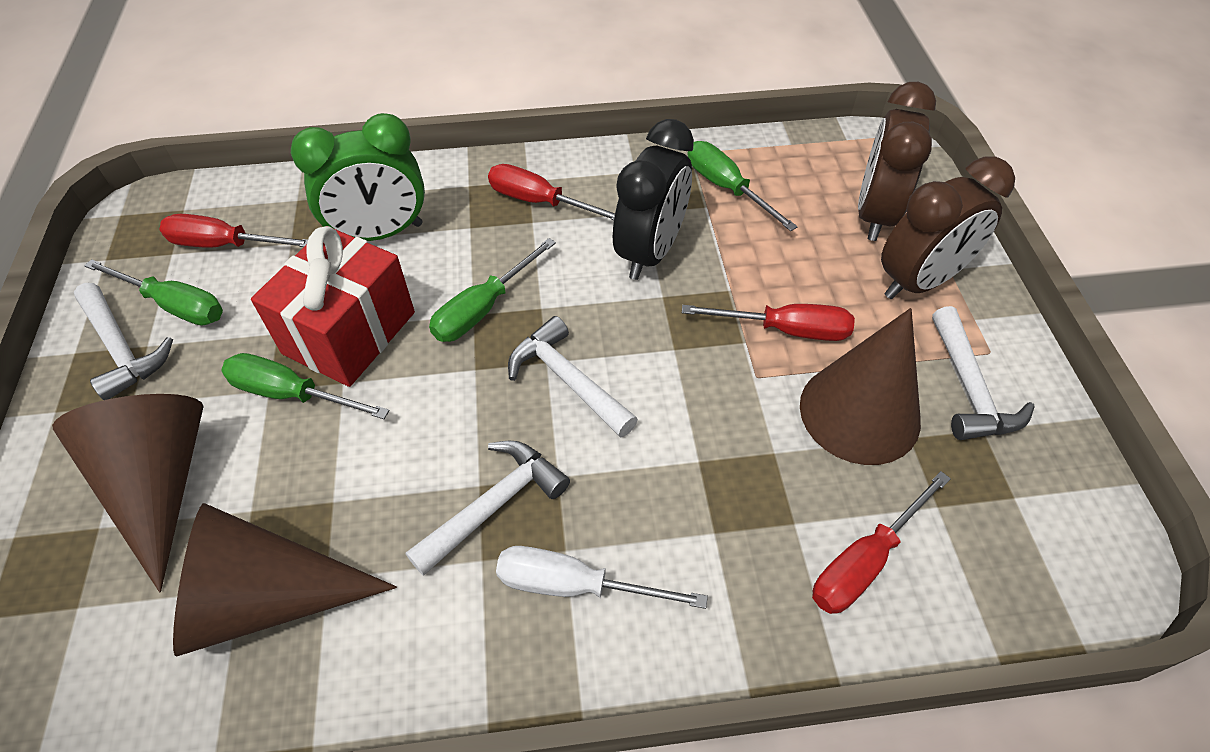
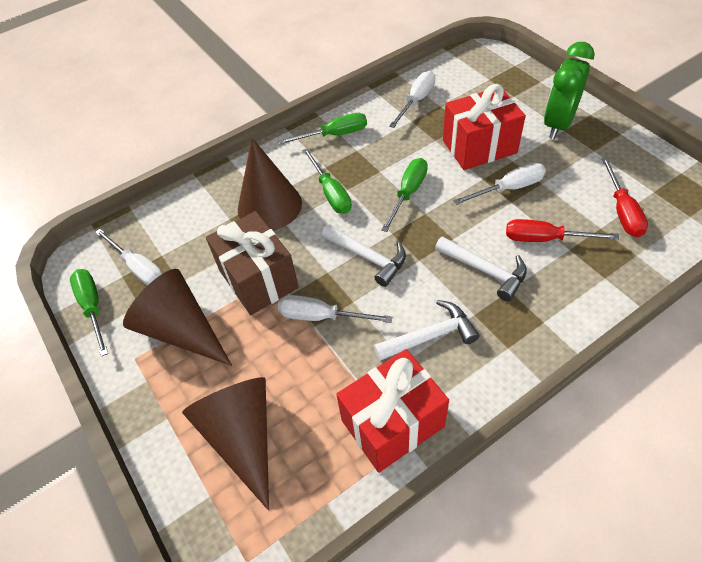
black clock: 1 -> 0
brown clock: 2 -> 0
brown gift: 0 -> 1
red gift: 1 -> 2
red screwdriver: 4 -> 2
white hammer: 4 -> 3
white screwdriver: 1 -> 4

